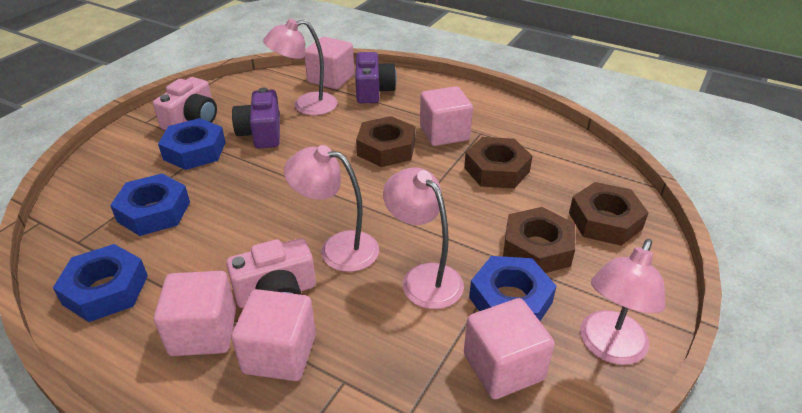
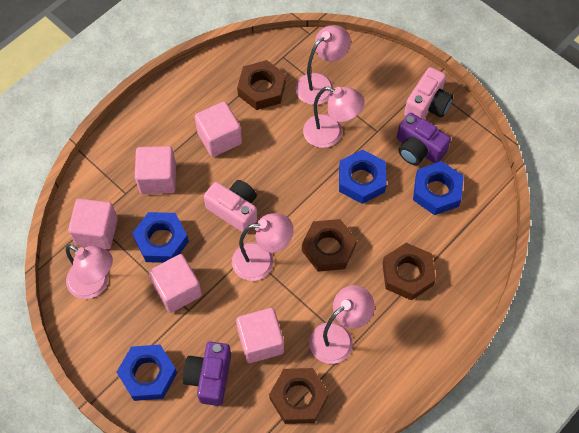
pink lamp: 4 -> 5

